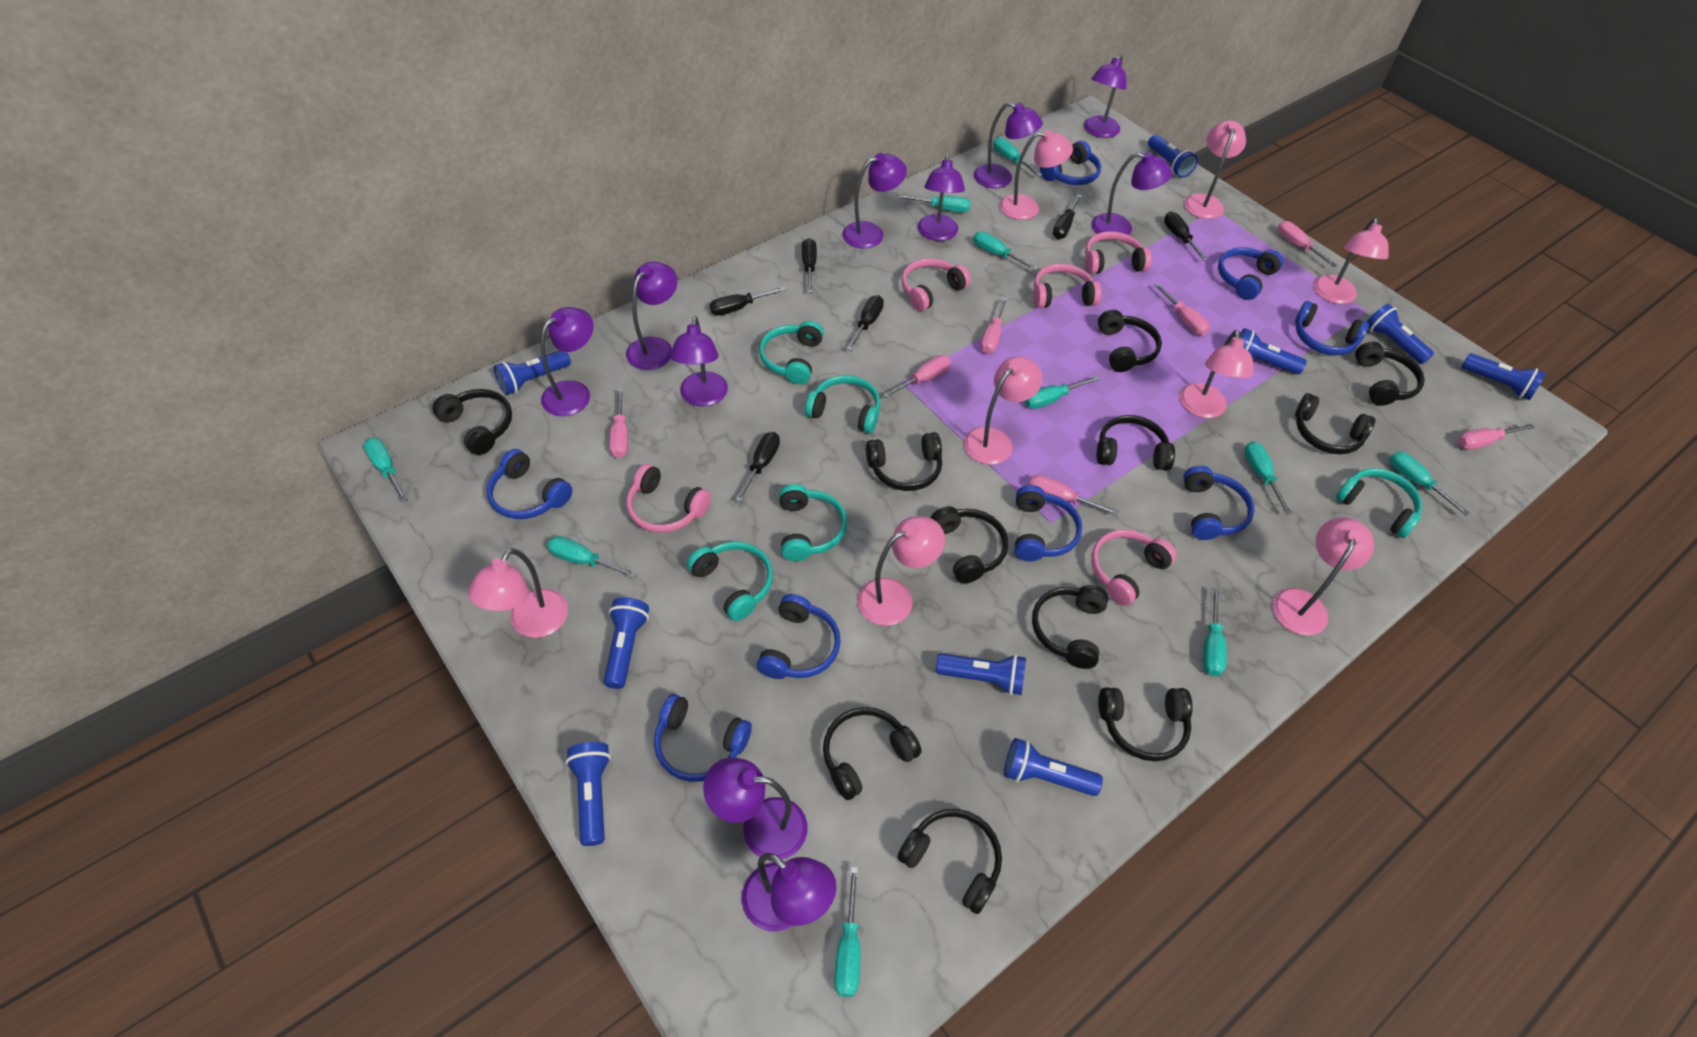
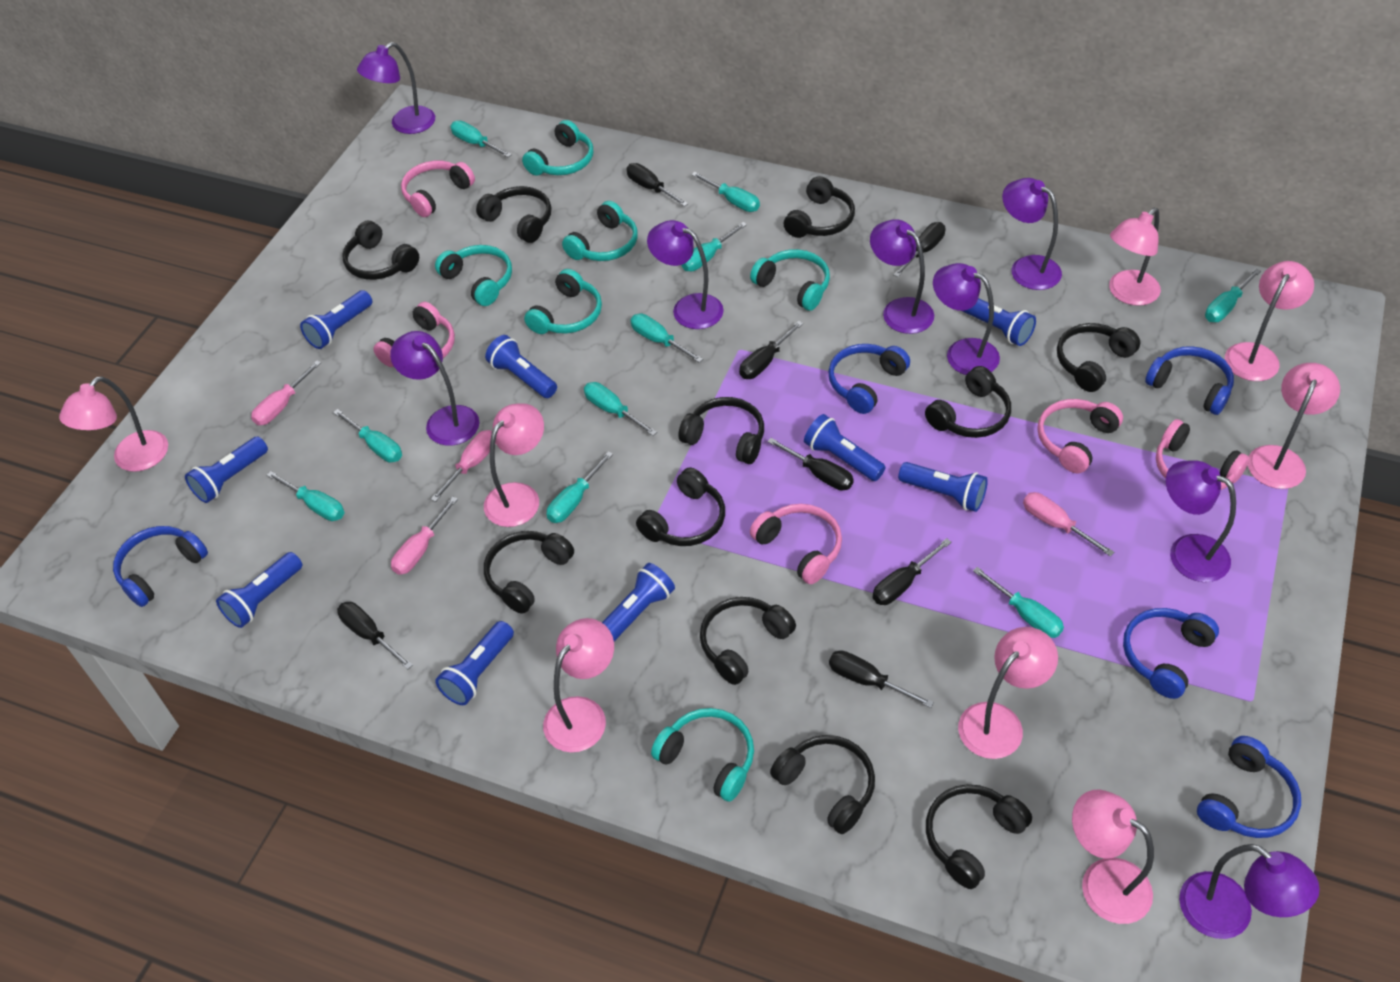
black screwdriver: 6 -> 7
blue headphones: 8 -> 5
pink screwdriver: 7 -> 4
purple lamp: 10 -> 8
turquoise headphones: 5 -> 6

